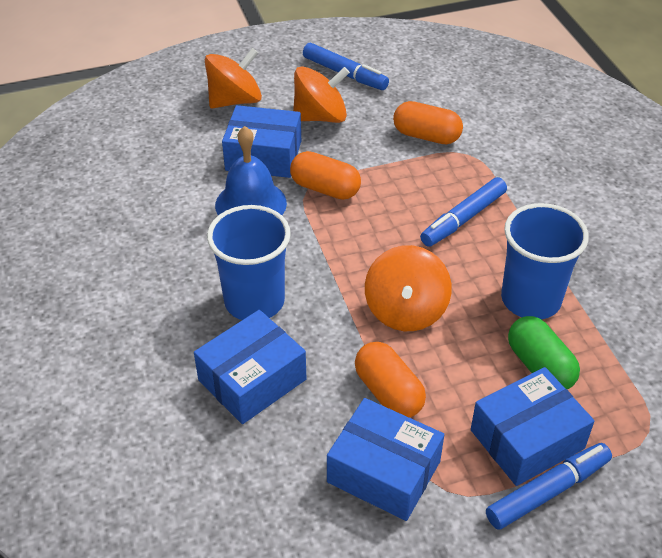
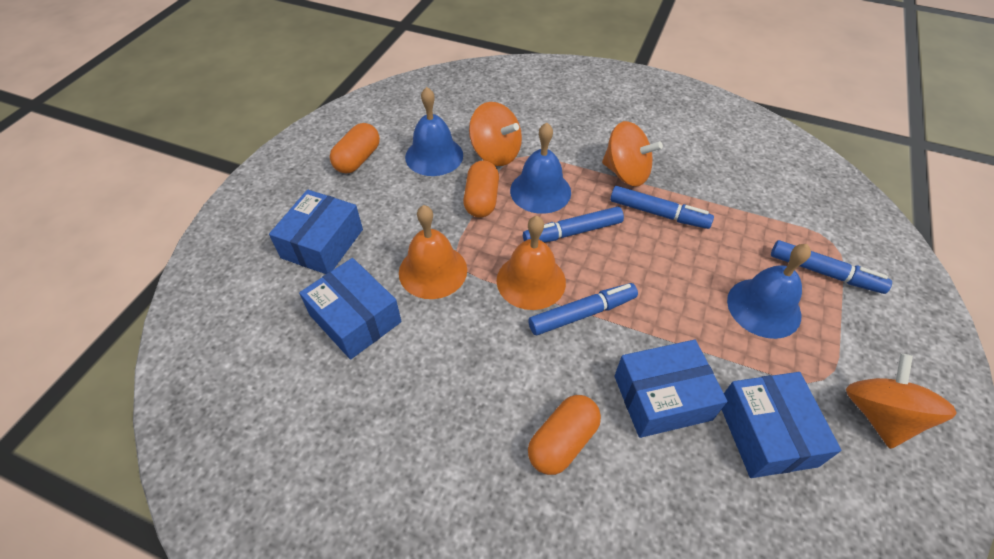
blue bell: 1 -> 3
blue cup: 2 -> 0
blue marker: 3 -> 4
green capsule: 1 -> 0
orange bell: 0 -> 2

